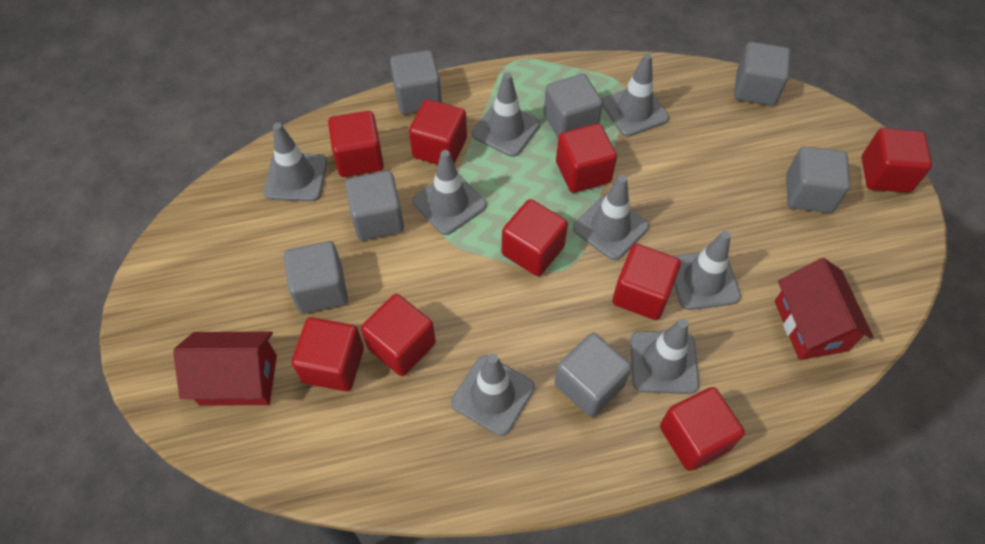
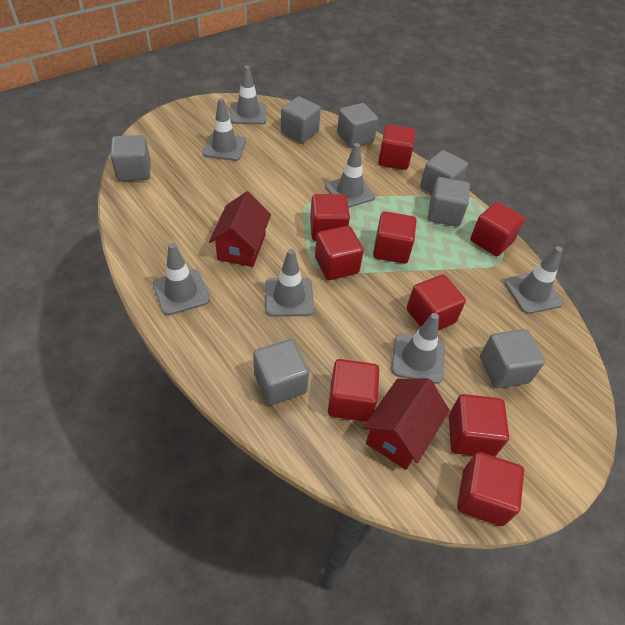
grey traffic cone: 8 -> 7

